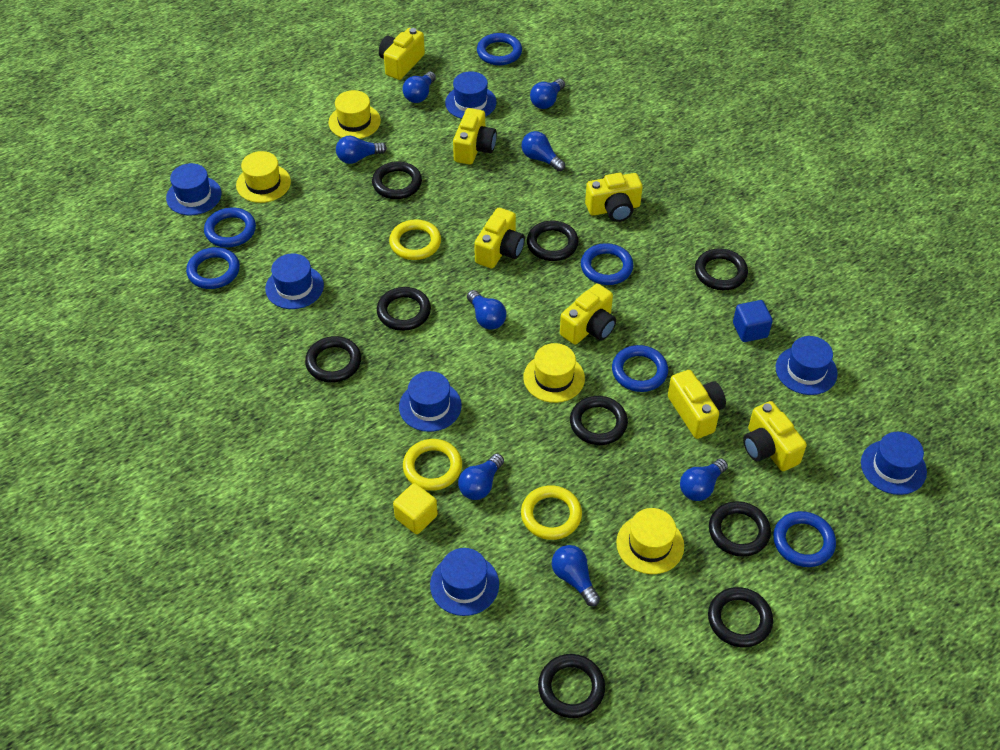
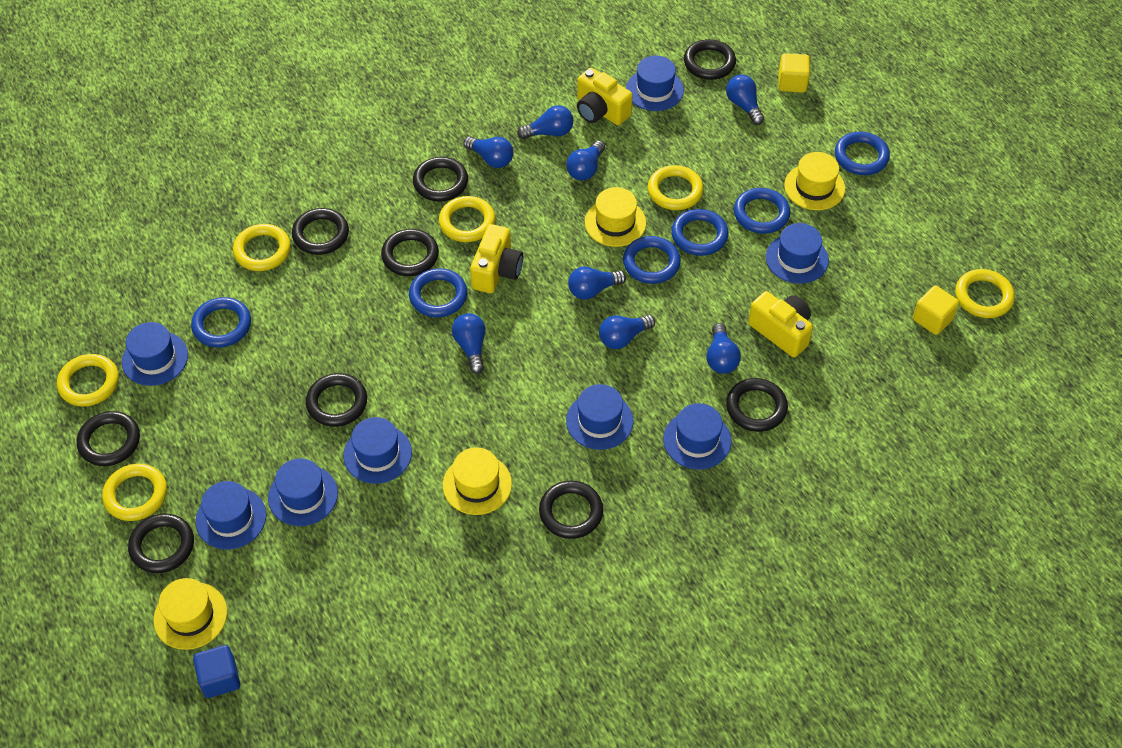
blue hat: 7 -> 8
yellow camera: 7 -> 3
yellow cube: 1 -> 2
yellow ring: 3 -> 6

